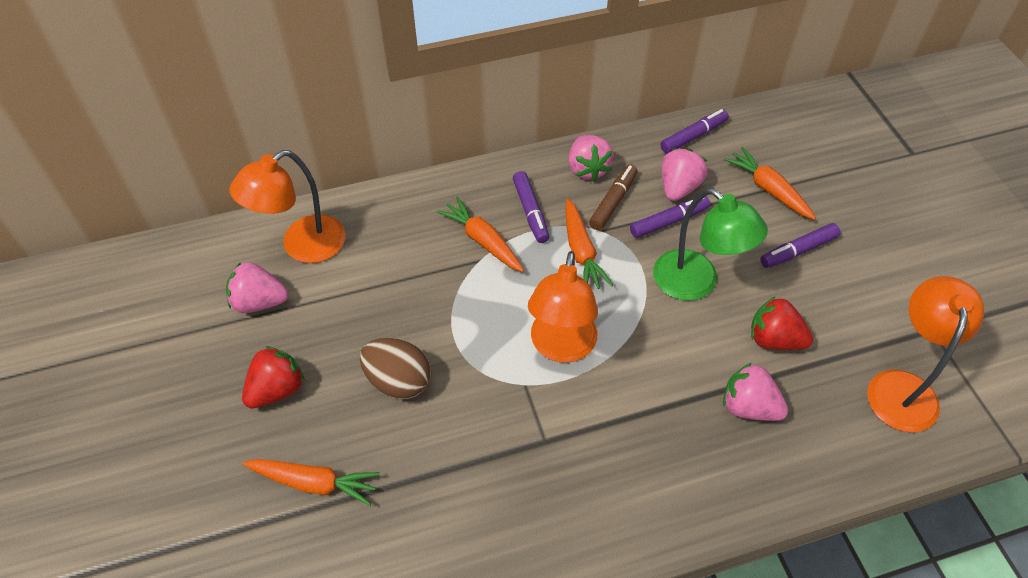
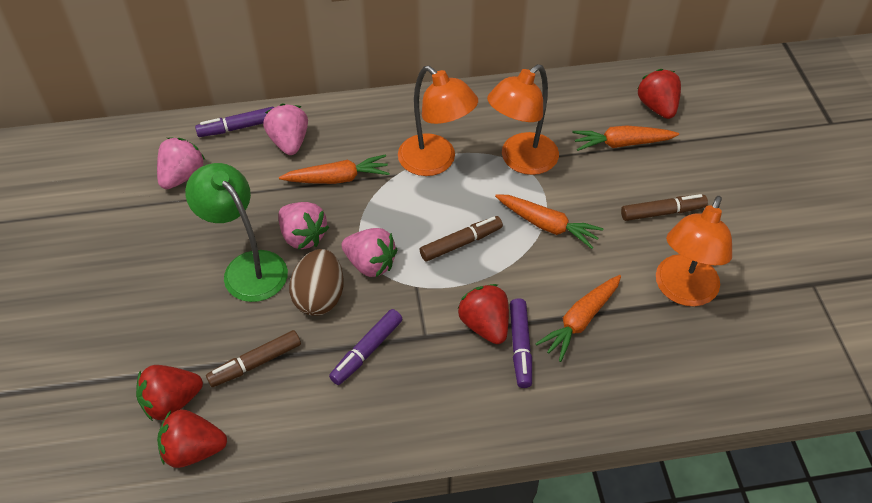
brown marker: 1 -> 3
purple marker: 4 -> 3
red strawberry: 2 -> 4

